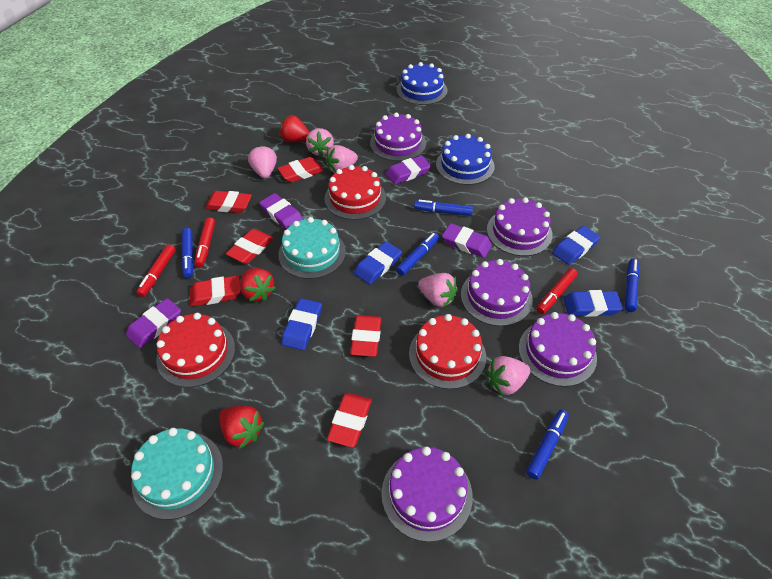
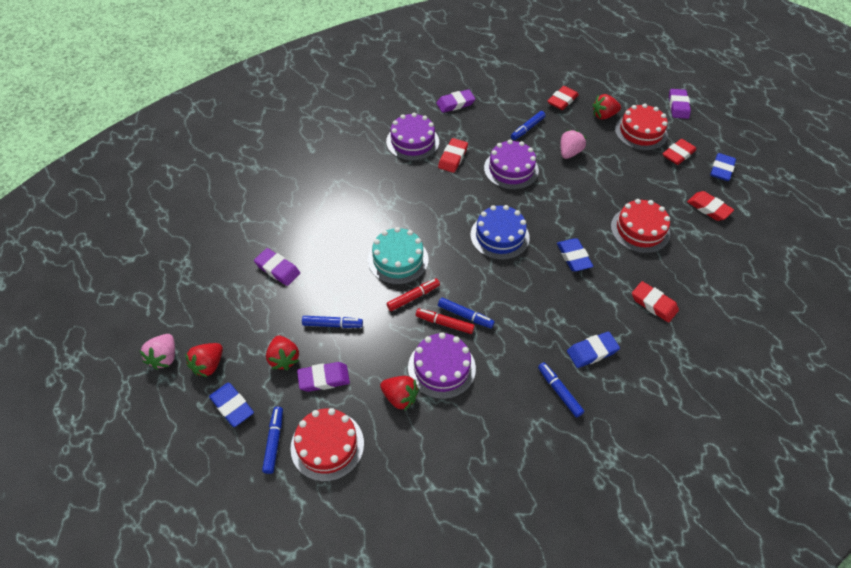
blue cake: 2 -> 1
pink strawberry: 5 -> 2
purple cake: 5 -> 3
red eraser: 6 -> 5
red marker: 3 -> 2
red strawberry: 3 -> 4
turquoise cake: 2 -> 1

